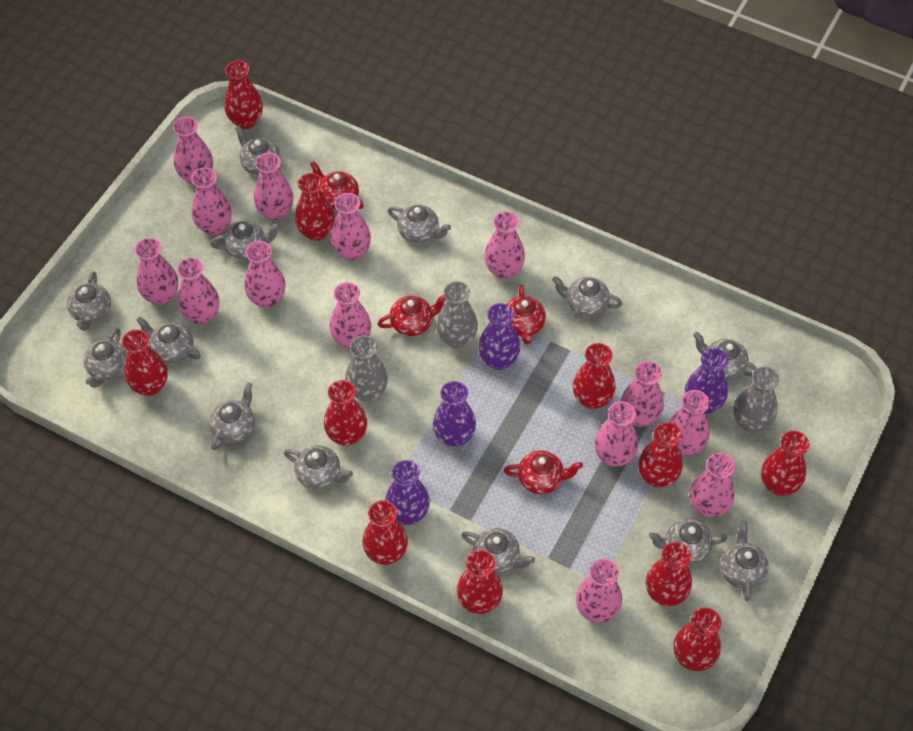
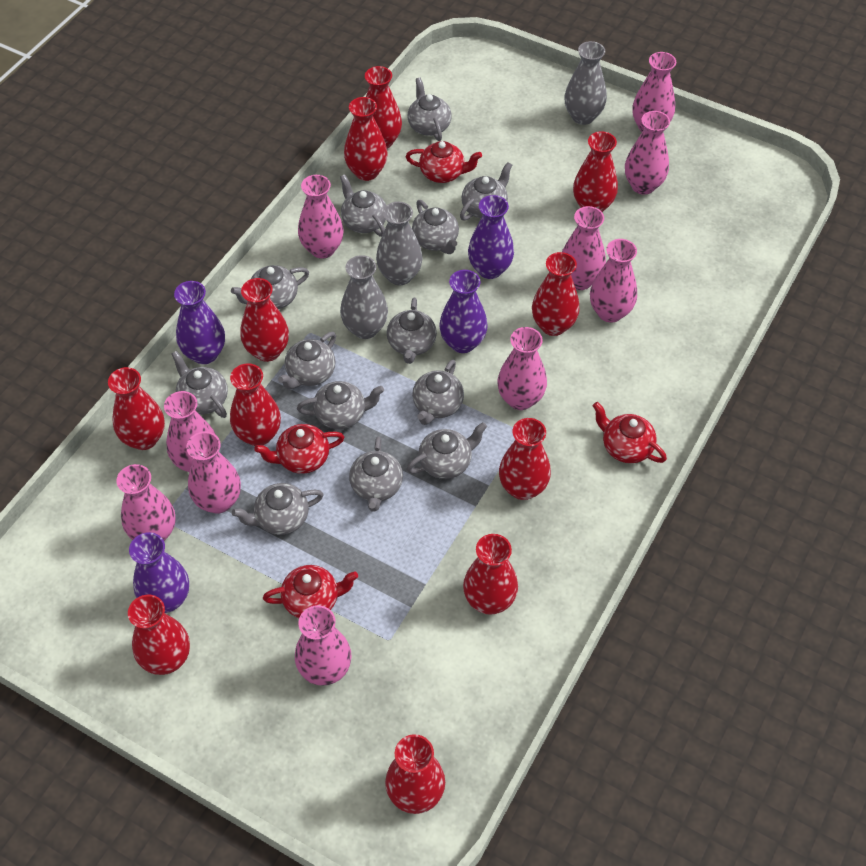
pink vase: 14 -> 10

